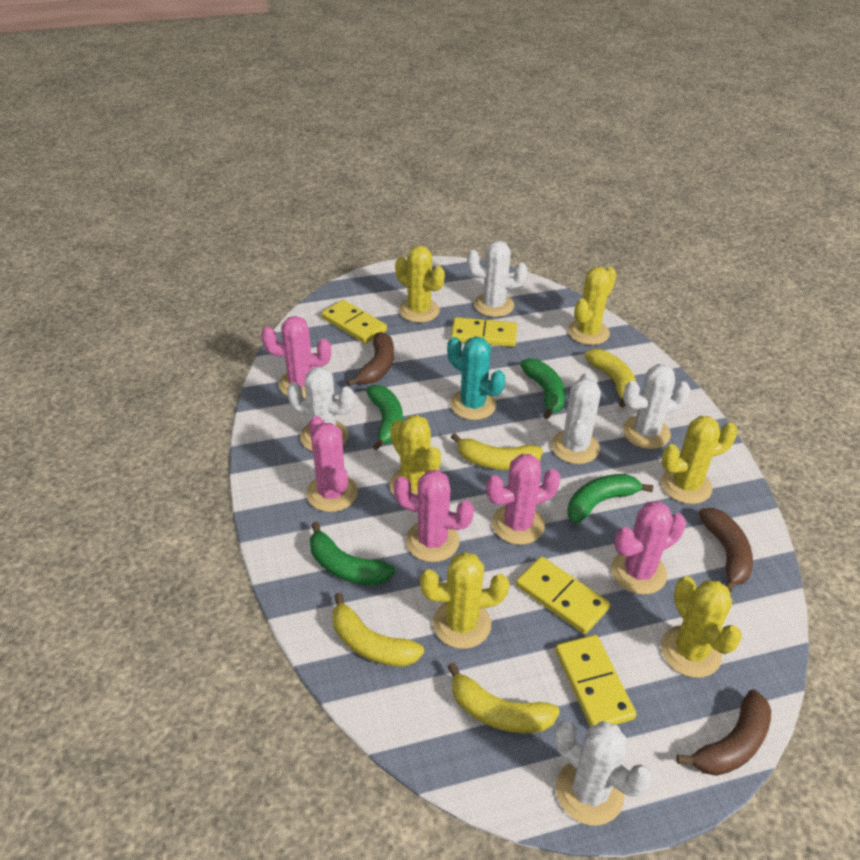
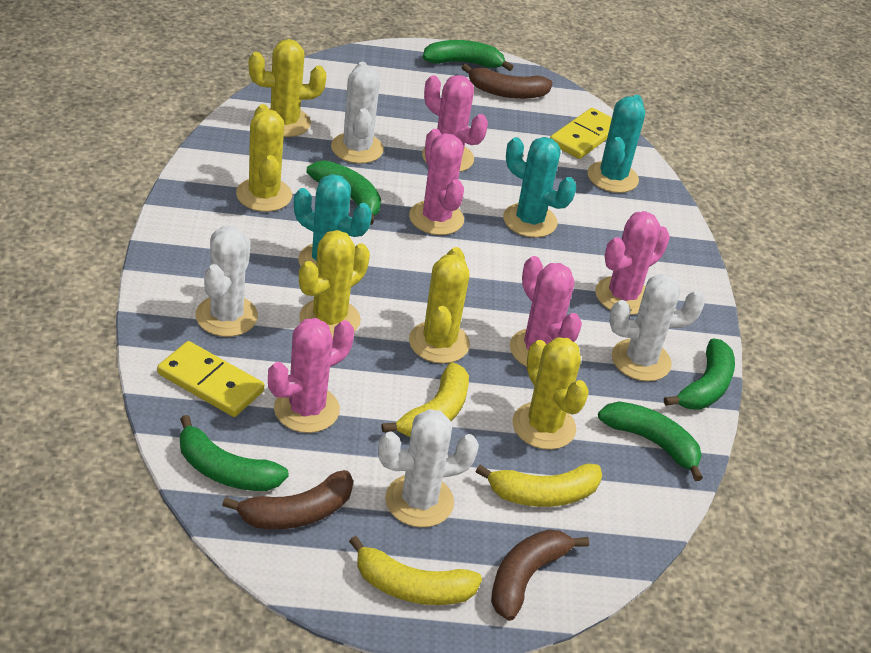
green banana: 4 -> 5
turquoise cactus: 1 -> 3
white cactus: 5 -> 4
yellow banana: 4 -> 3
yellow cactus: 6 -> 5
yellow domino: 4 -> 2

